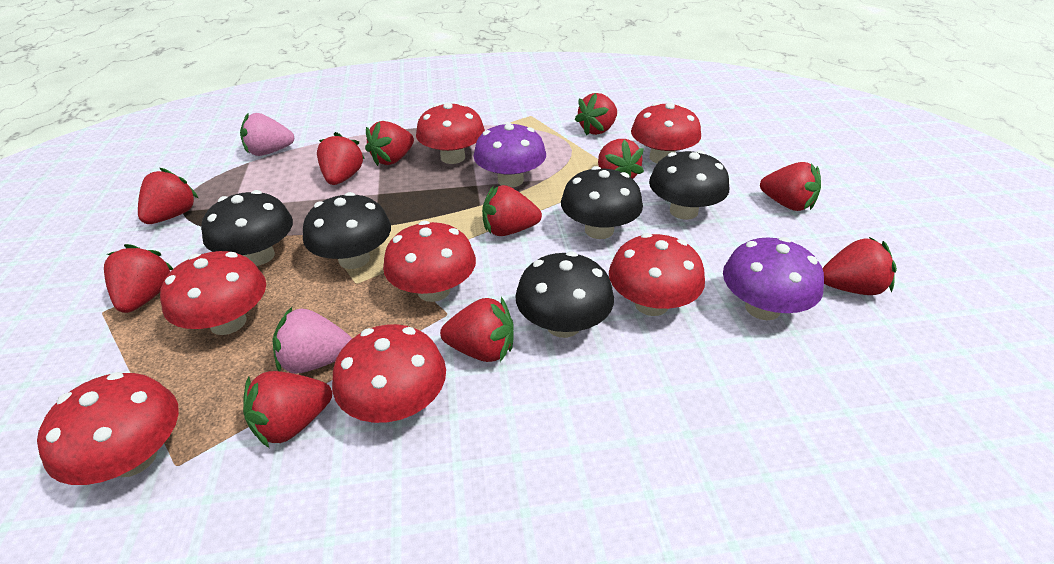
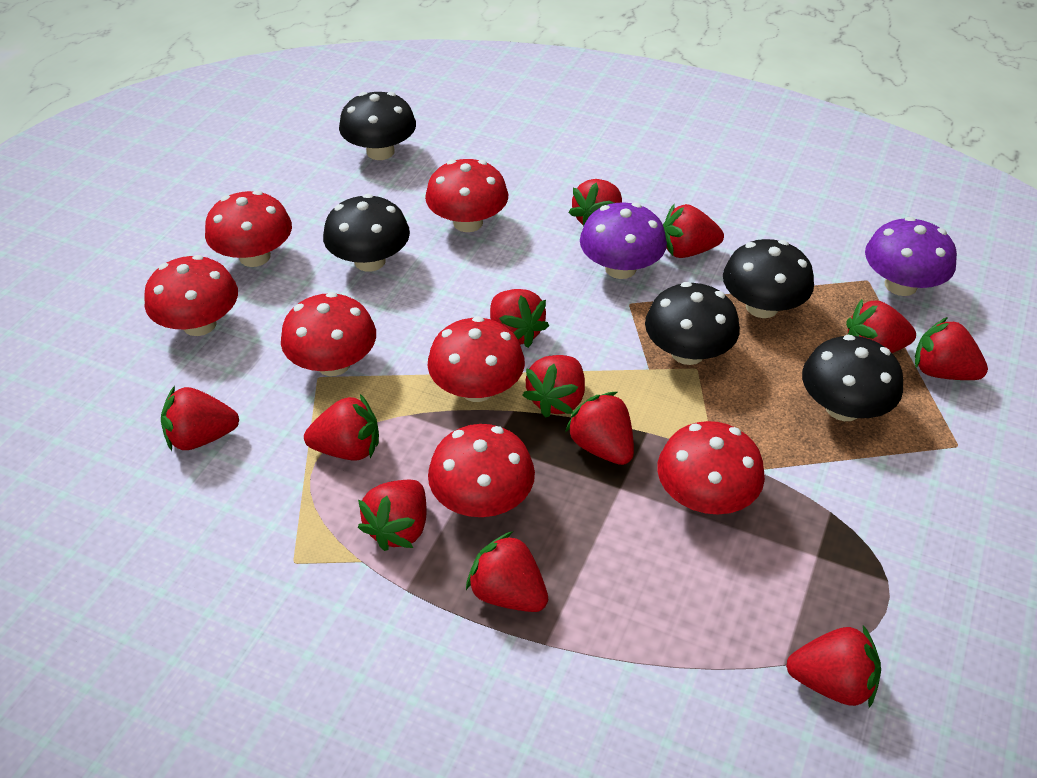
pink strawberry: 2 -> 0
red strawberry: 11 -> 12

